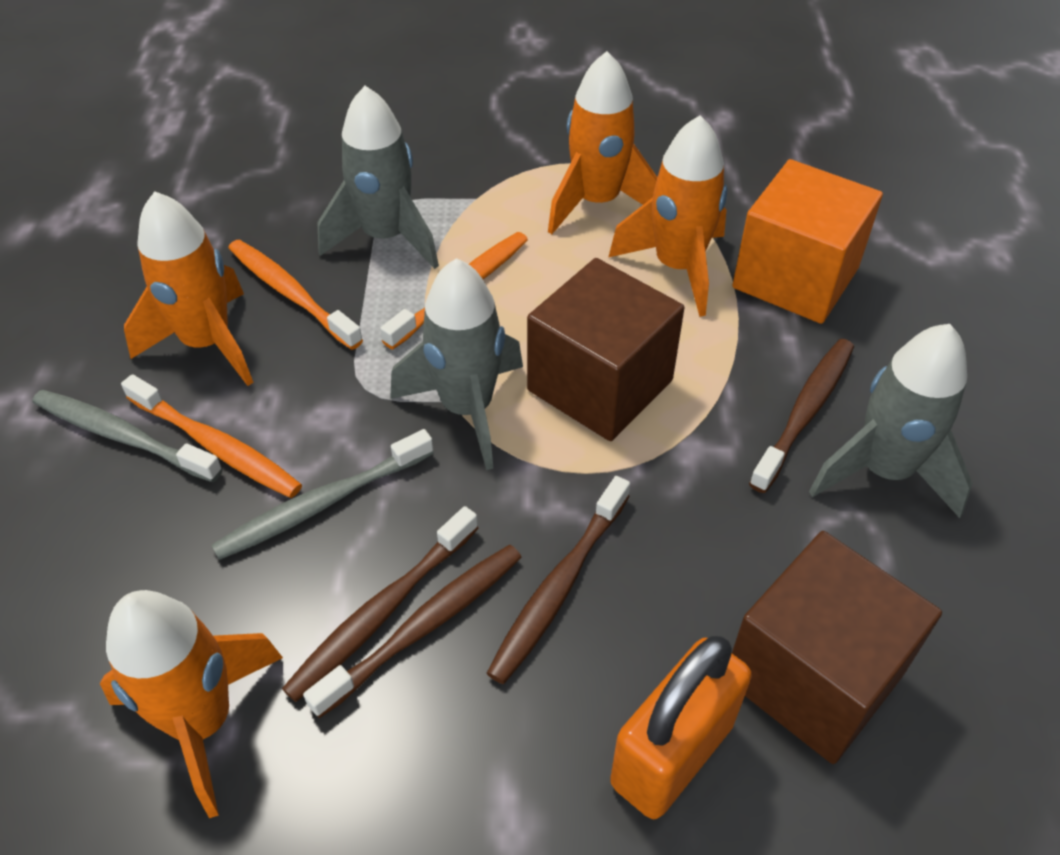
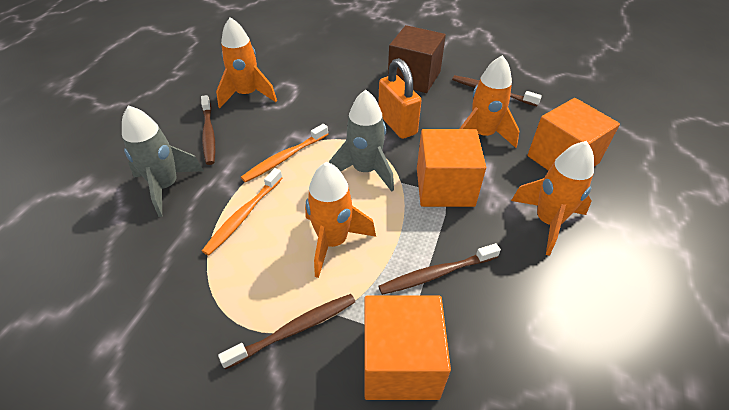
brown cube: 2 -> 1
grey rocket: 3 -> 2
grey toothbrush: 2 -> 0
orange cube: 1 -> 3
orange toothbrush: 3 -> 2

